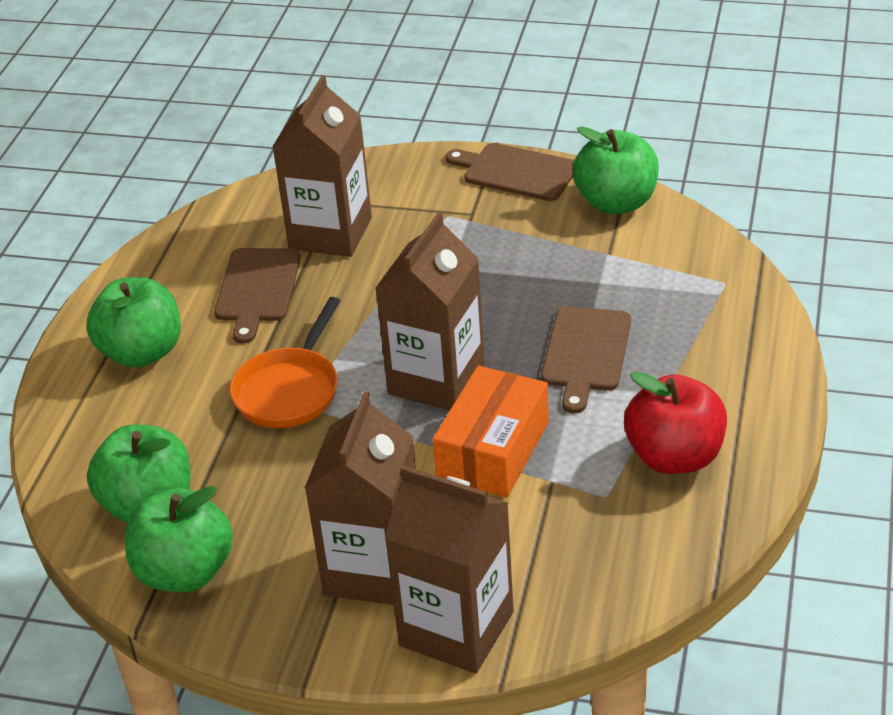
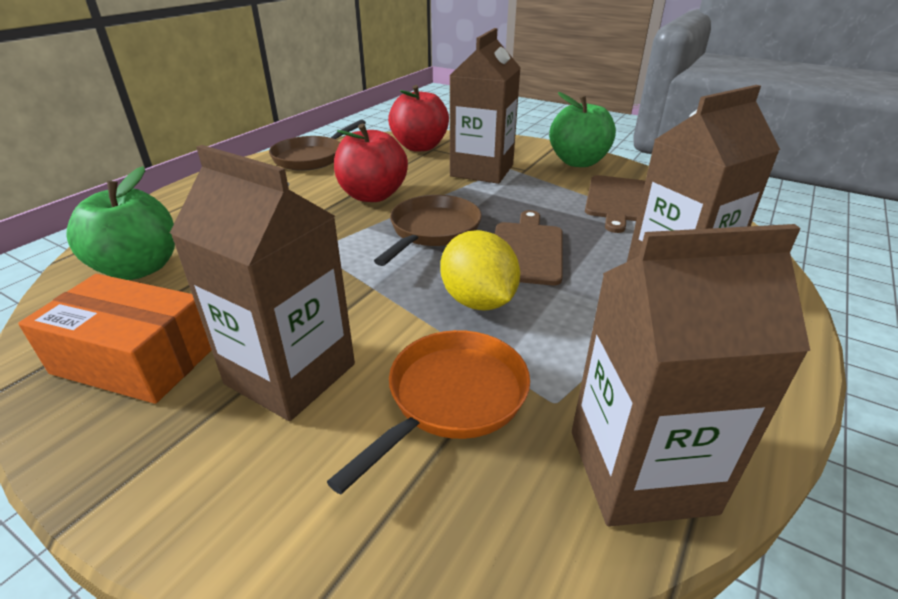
brown cutting board: 3 -> 2
brown pan: 0 -> 2
green apple: 4 -> 2
red apple: 1 -> 2
yellow lemon: 0 -> 1

